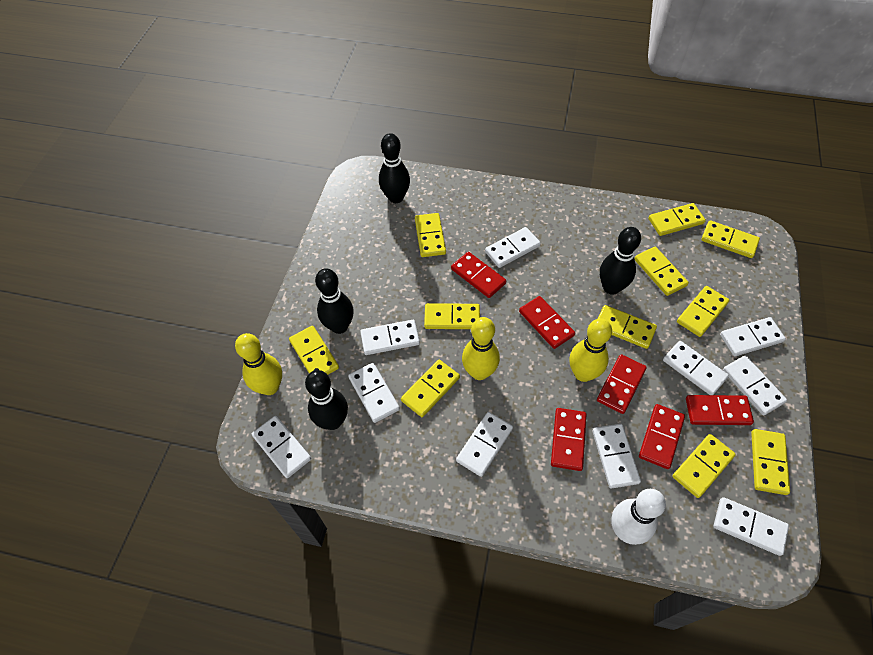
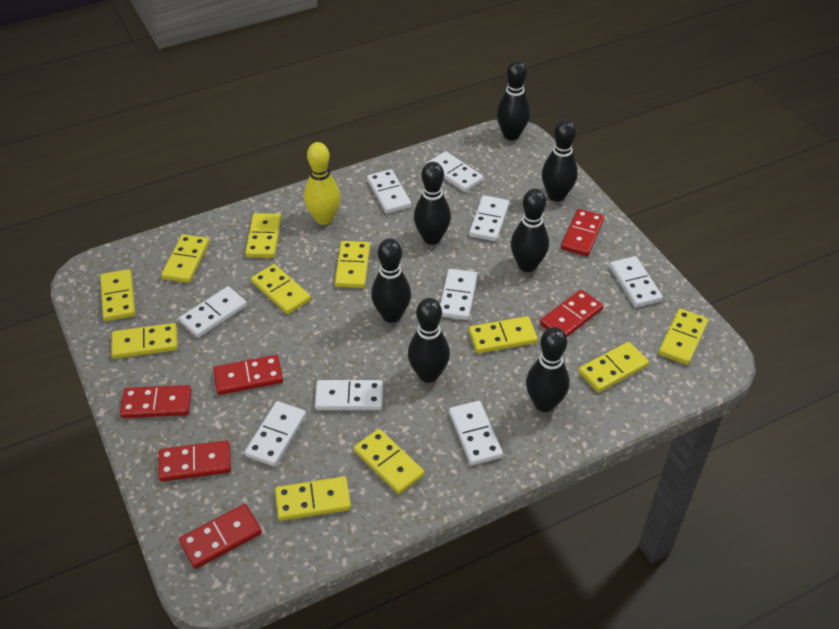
black bowling pin: 4 -> 7
white bowling pin: 1 -> 0
white domino: 10 -> 9
yellow bowling pin: 3 -> 1

